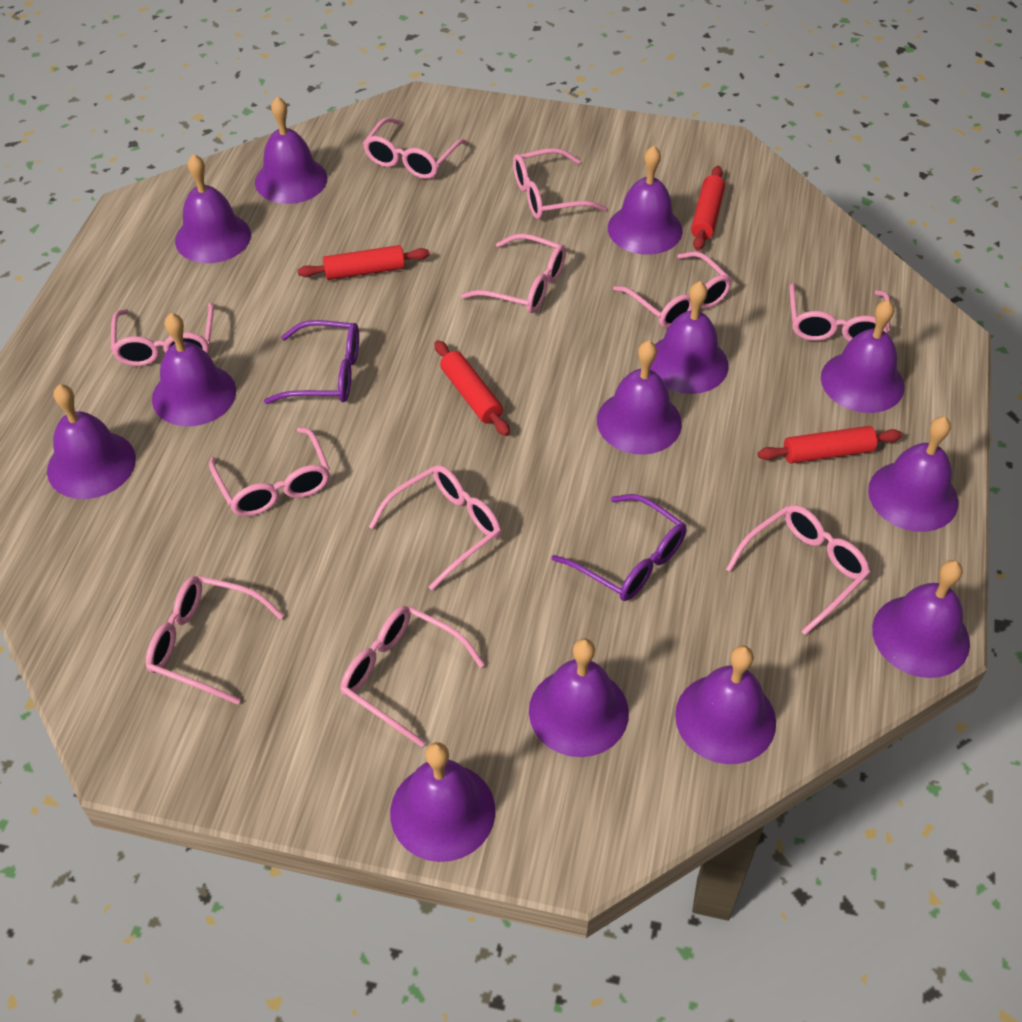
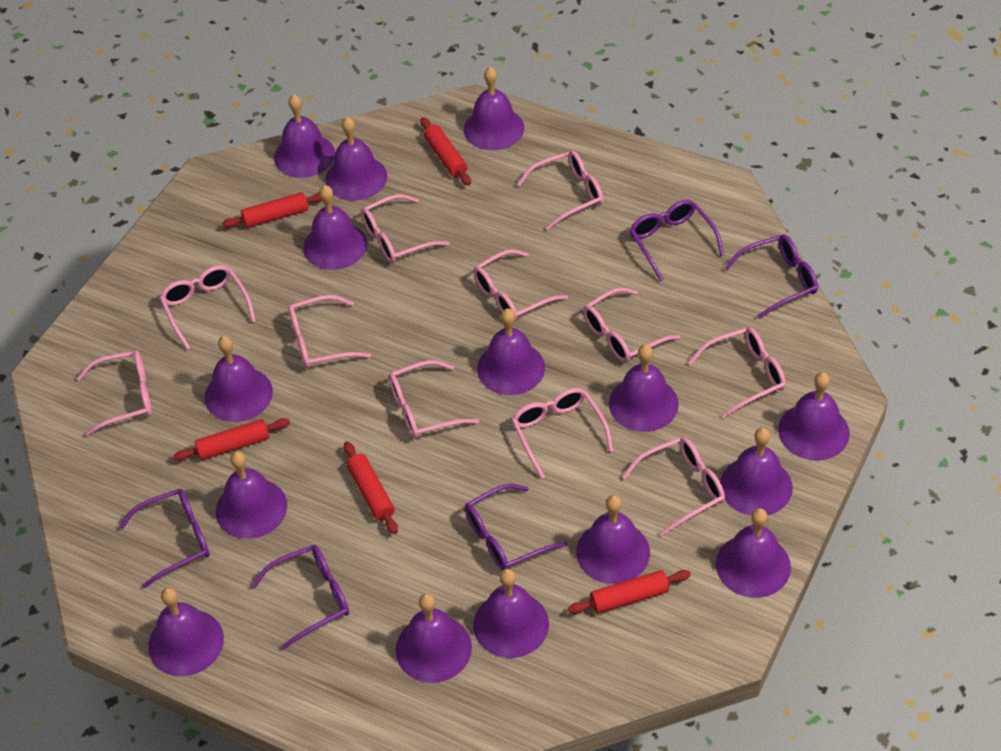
purple bell: 13 -> 15
purple glasses: 2 -> 5
red rolling pin: 4 -> 5

